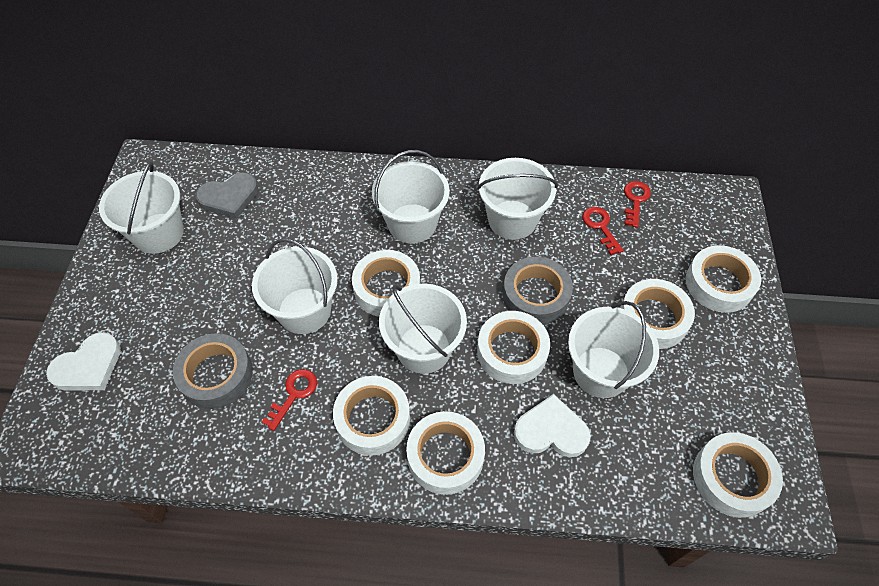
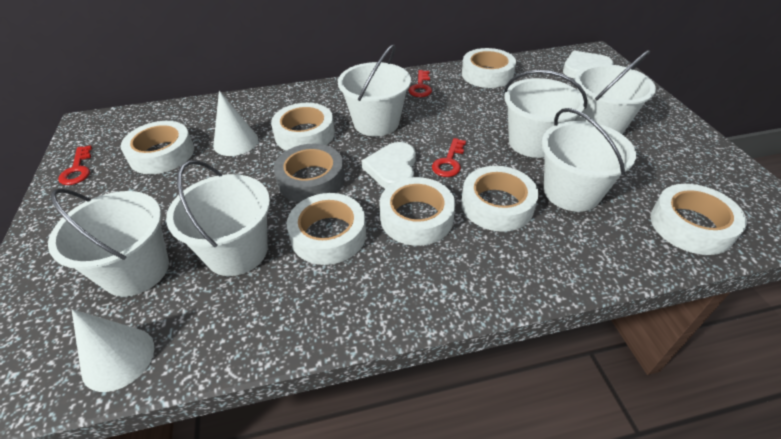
grey heart: 1 -> 0
grey tape: 2 -> 1
white cone: 0 -> 2

